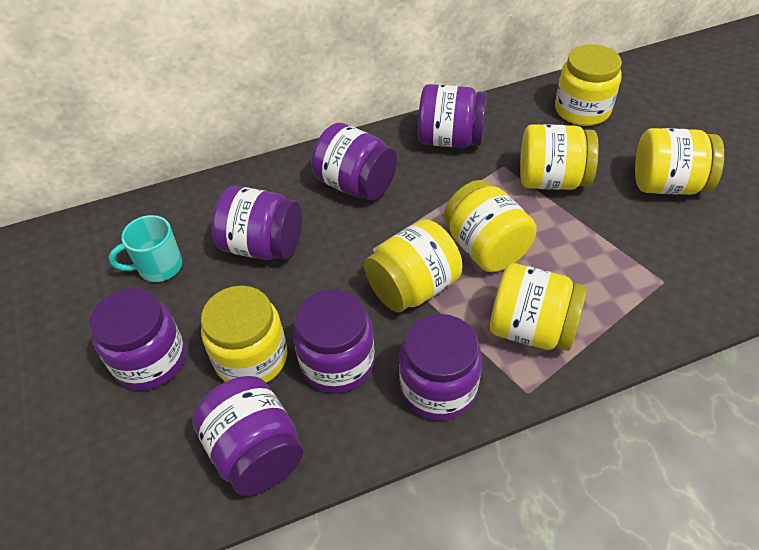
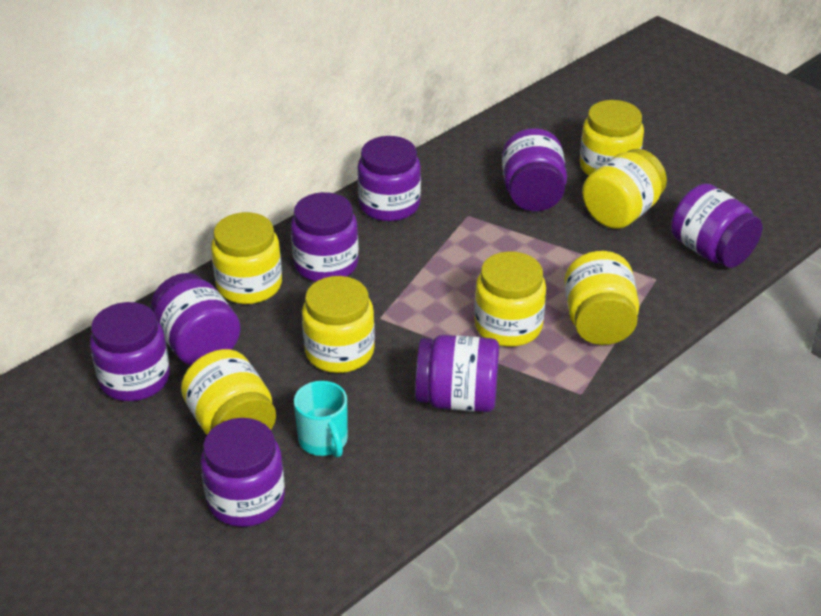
purple jar: 7 -> 8

